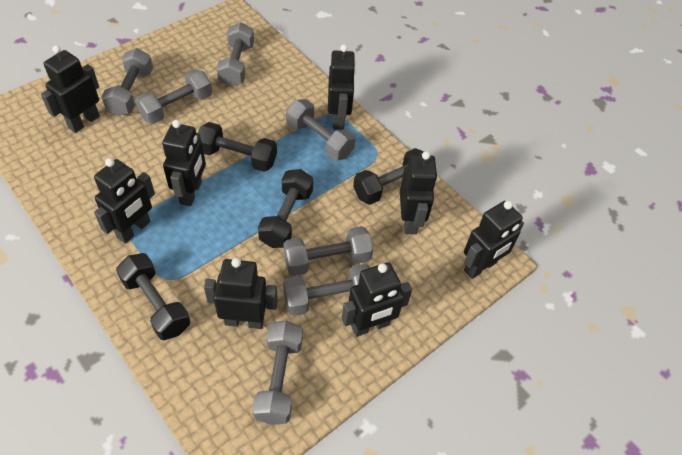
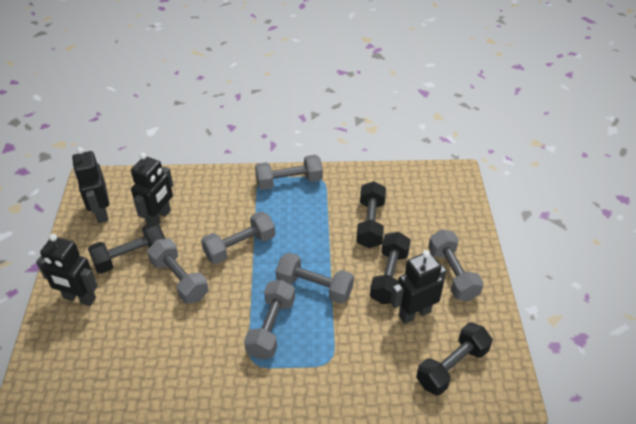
black robot: 8 -> 4
grey dumbbell: 7 -> 6

